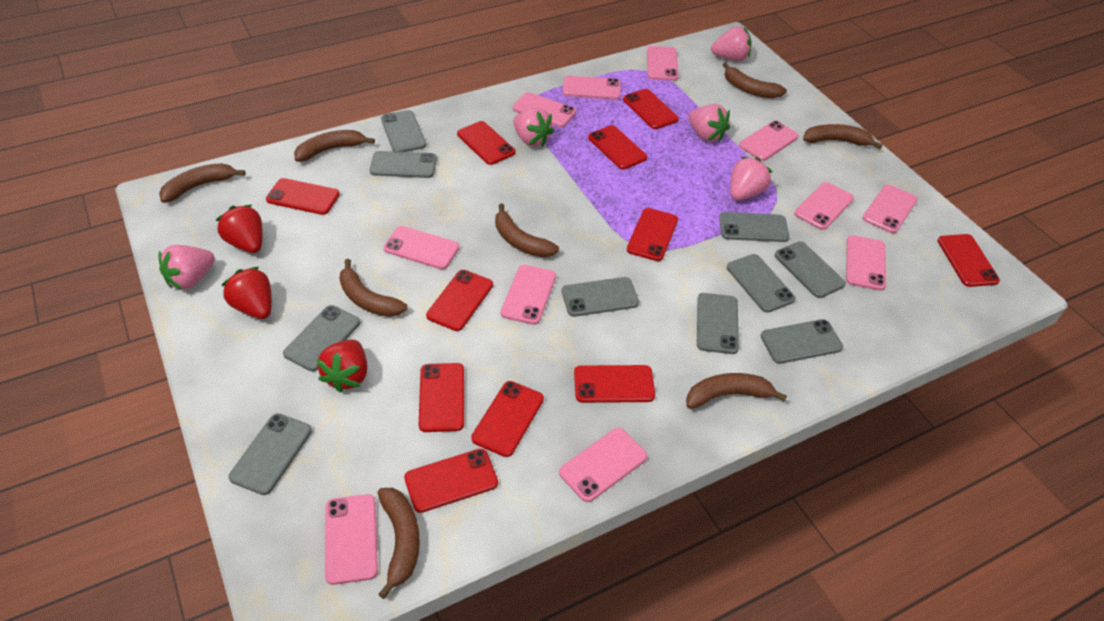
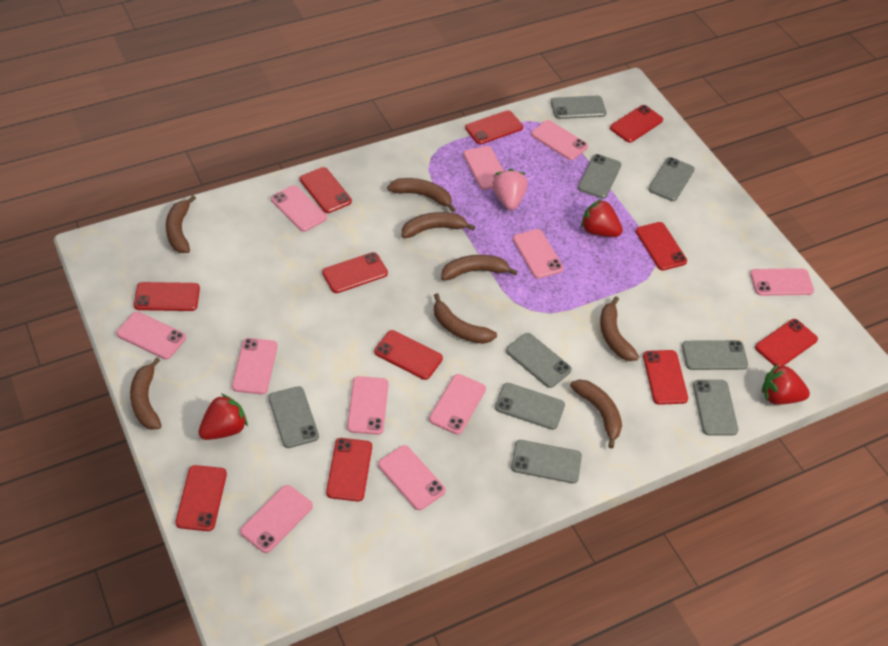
grey phone: 10 -> 9
pink strawberry: 5 -> 1

